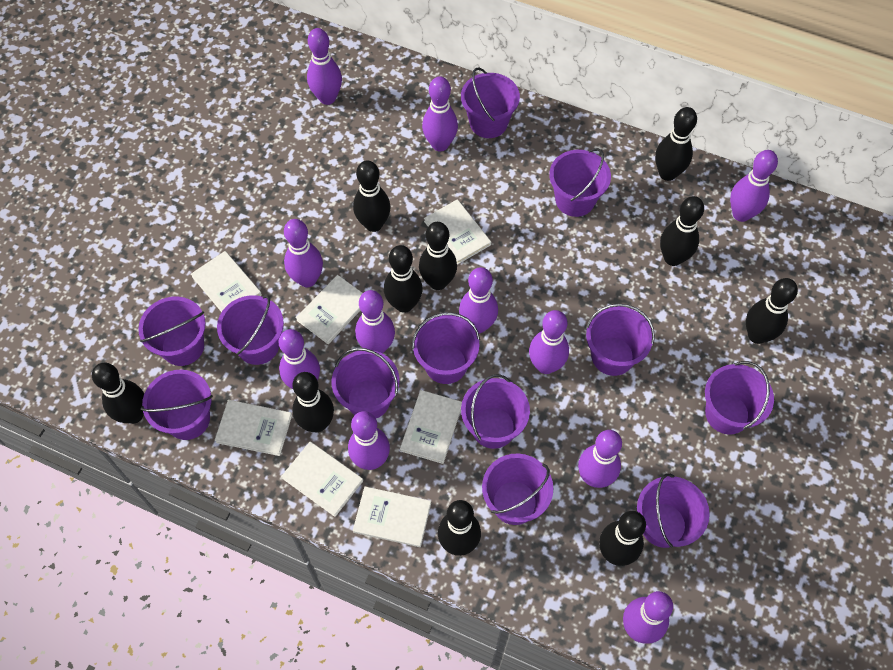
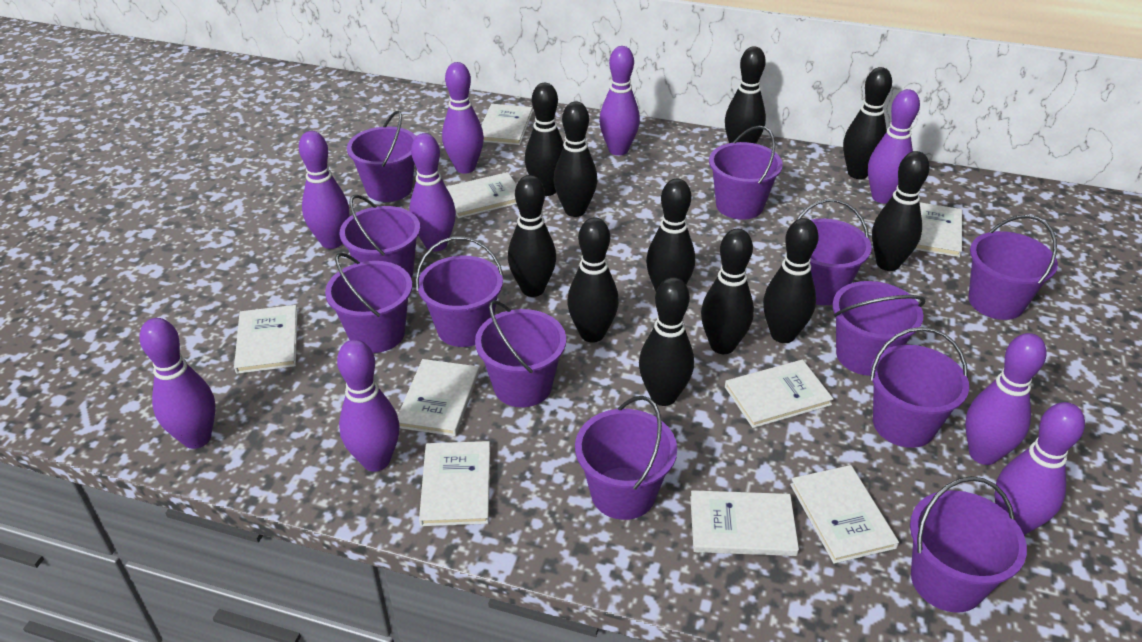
black bowling pin: 10 -> 11
purple bowling pin: 11 -> 9
white book: 7 -> 9

